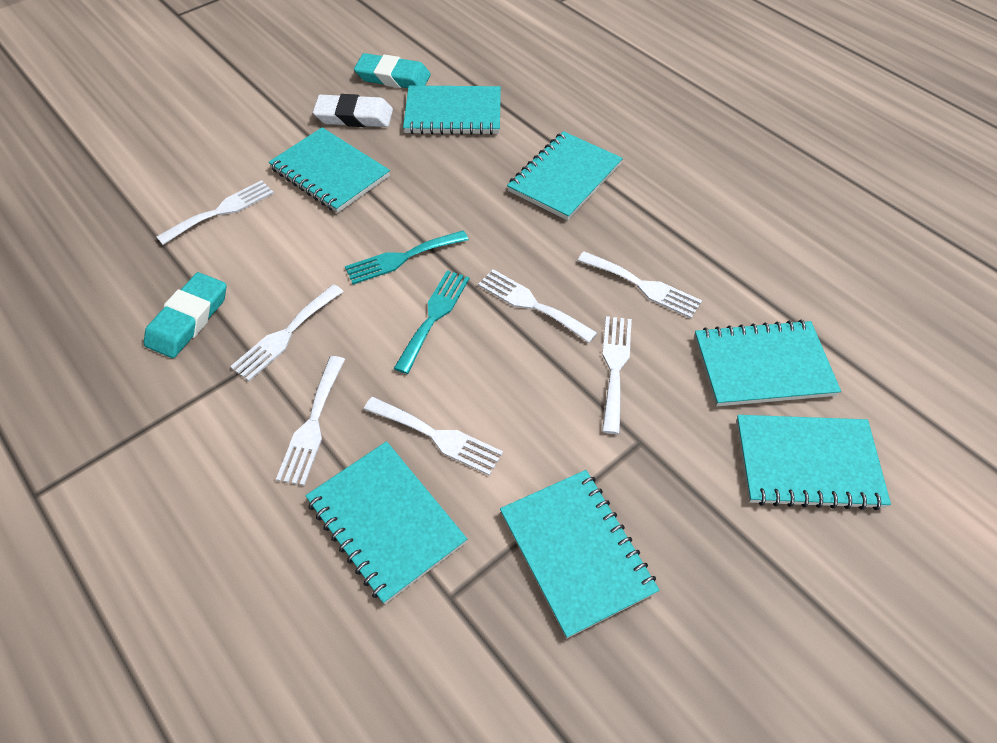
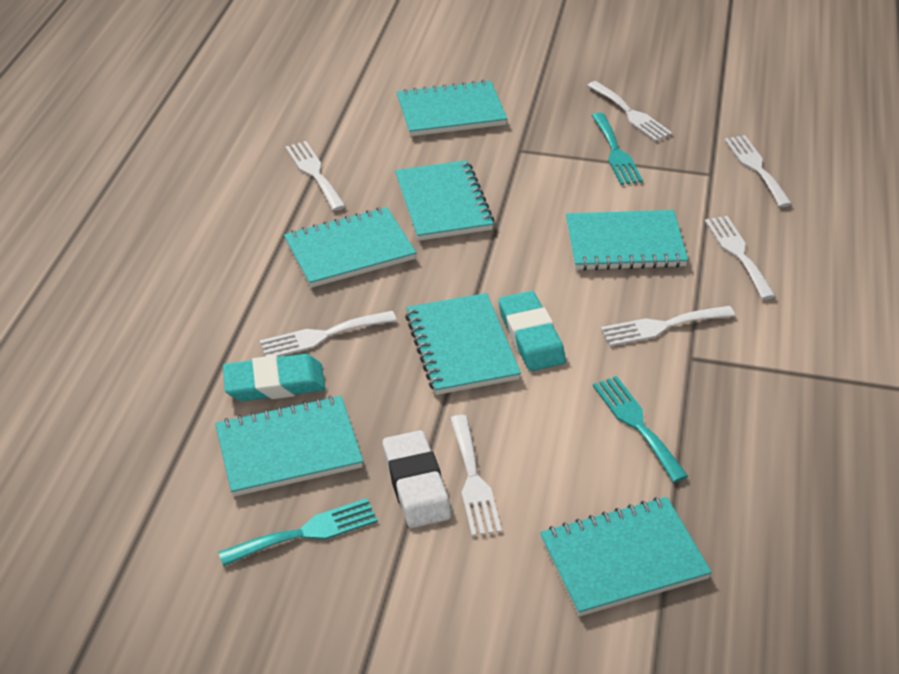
turquoise fork: 2 -> 3

